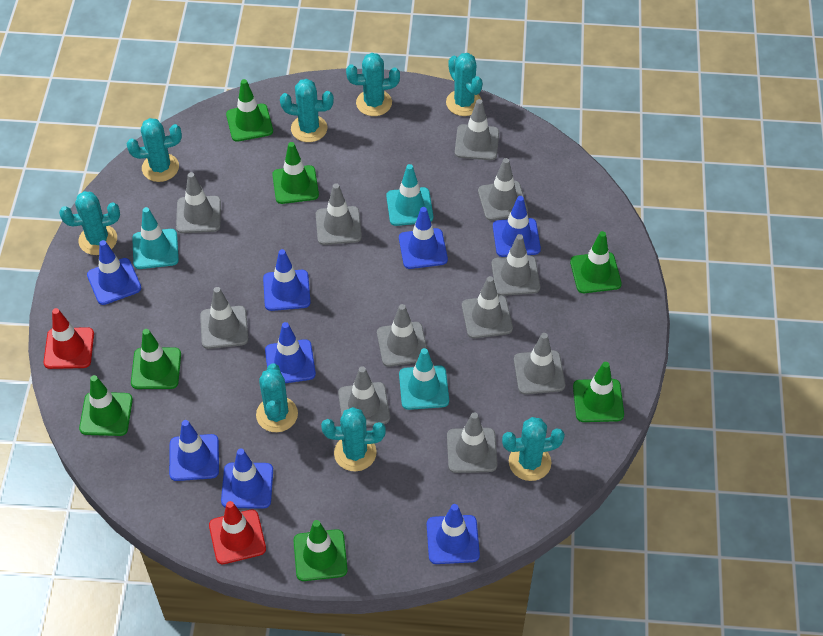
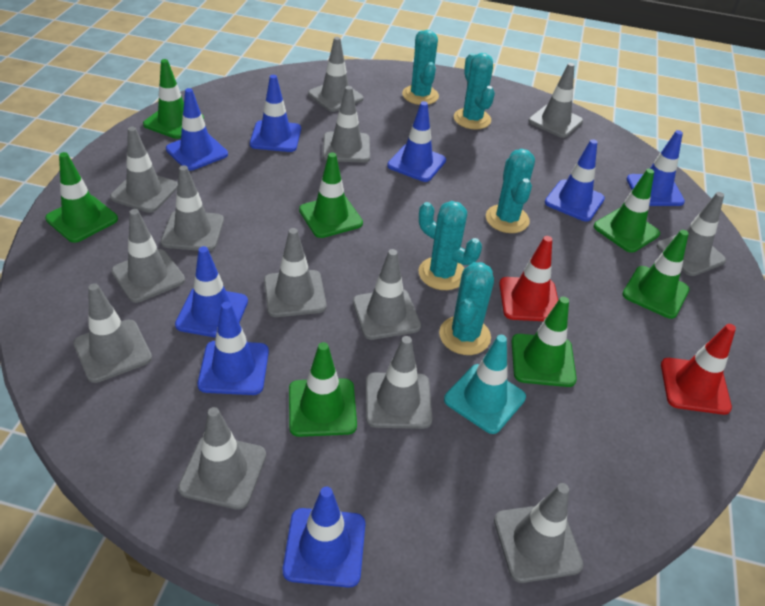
grey traffic cone: 11 -> 13
turquoise cactus: 8 -> 5
turquoise traffic cone: 3 -> 1

